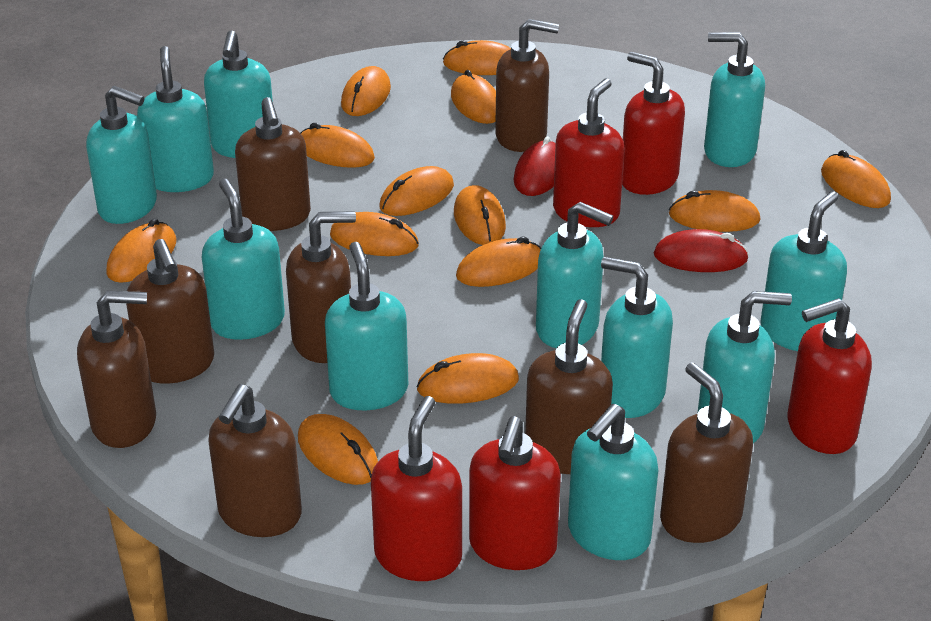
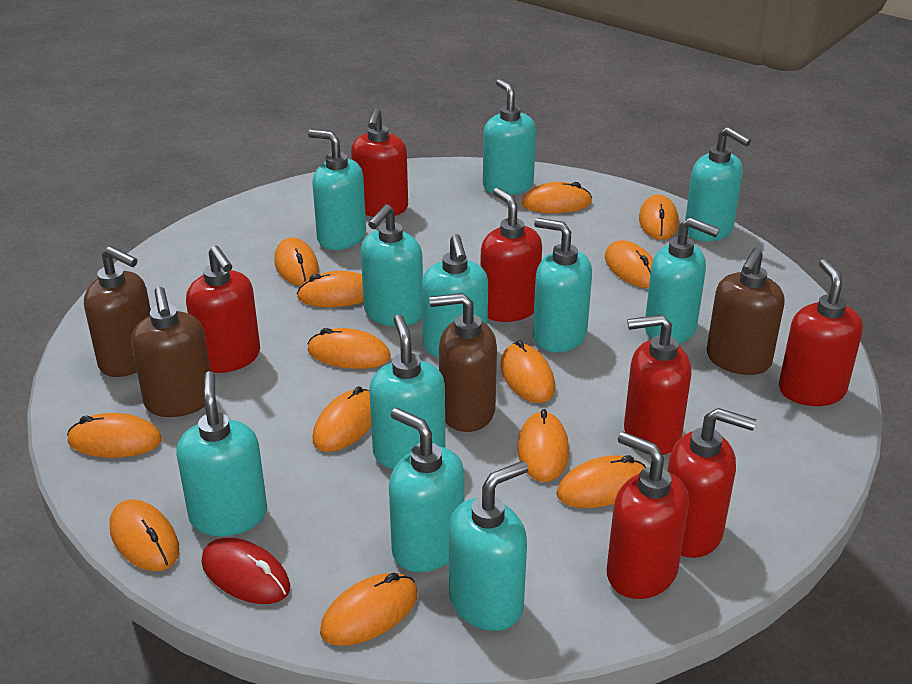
brown soap dispenser: 8 -> 4
red mouse: 2 -> 1
red soap dispenser: 5 -> 7

